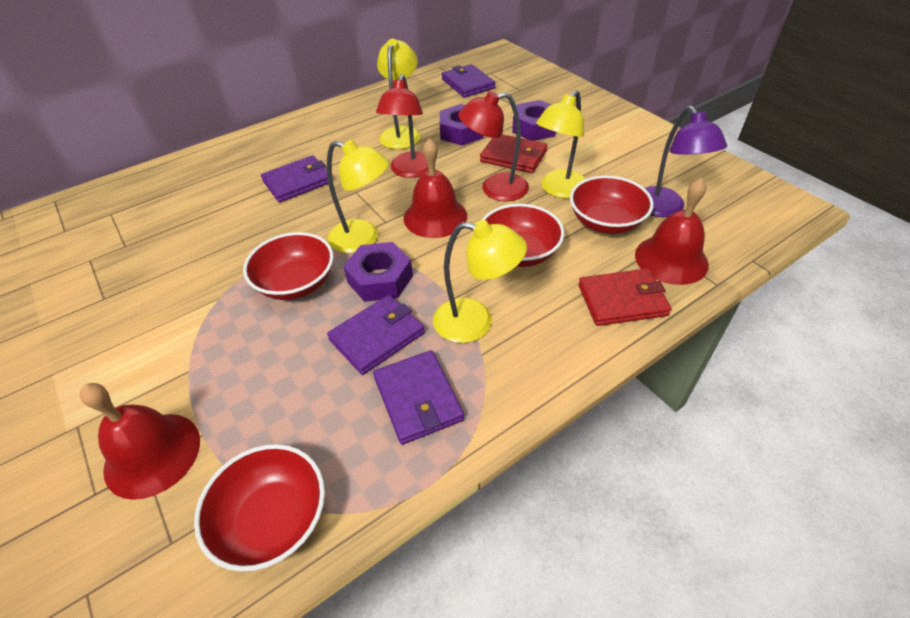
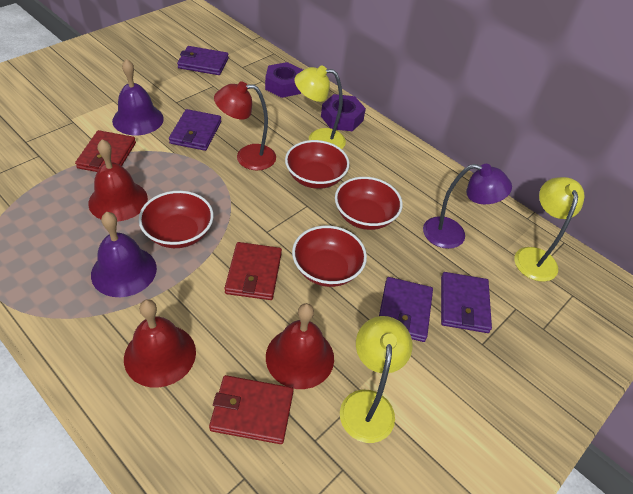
purple bell: 0 -> 2
purple nut: 3 -> 2
red lamp: 2 -> 1
red wallet: 2 -> 3
yellow lamp: 4 -> 3

